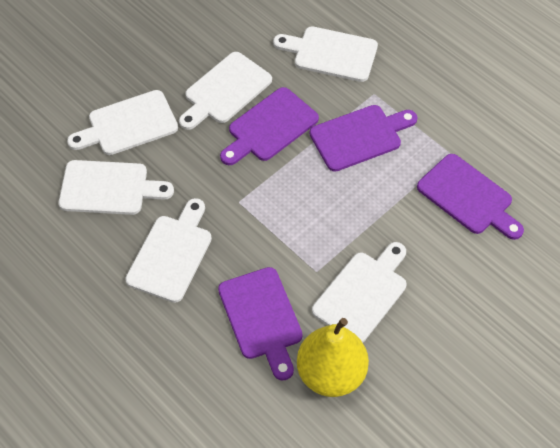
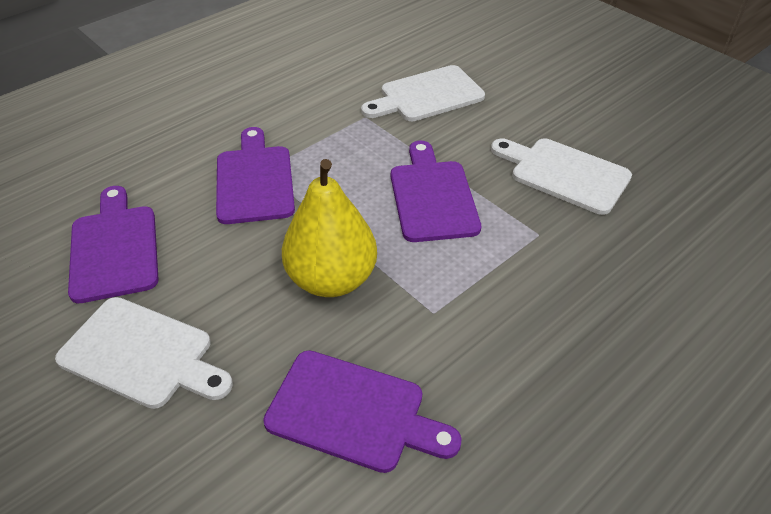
white cutting board: 6 -> 3

